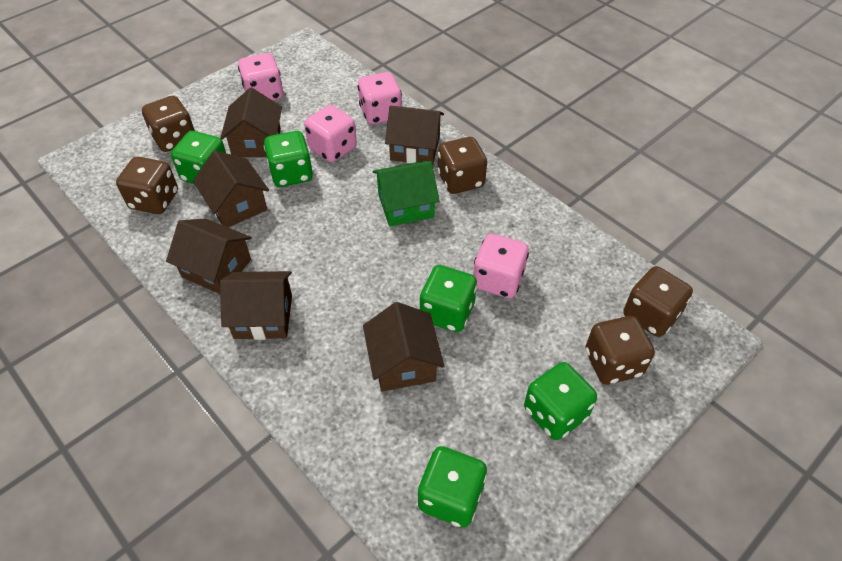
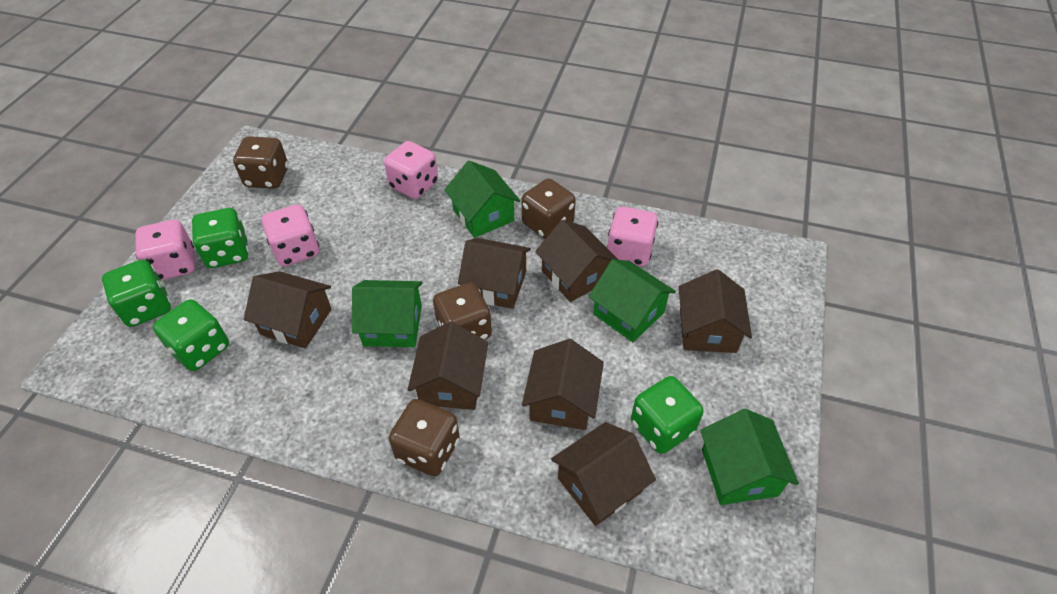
brown dice: 5 -> 4
brown house: 6 -> 7
green dice: 5 -> 4
green house: 1 -> 4

